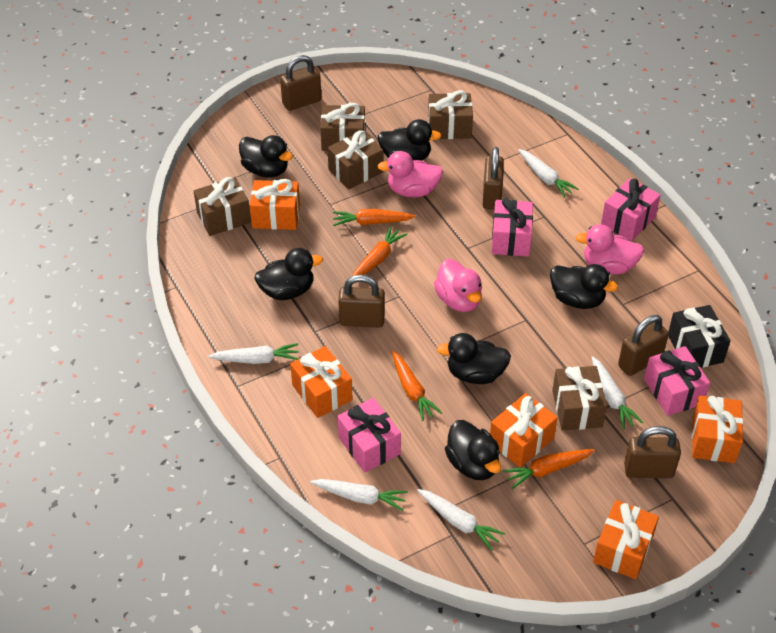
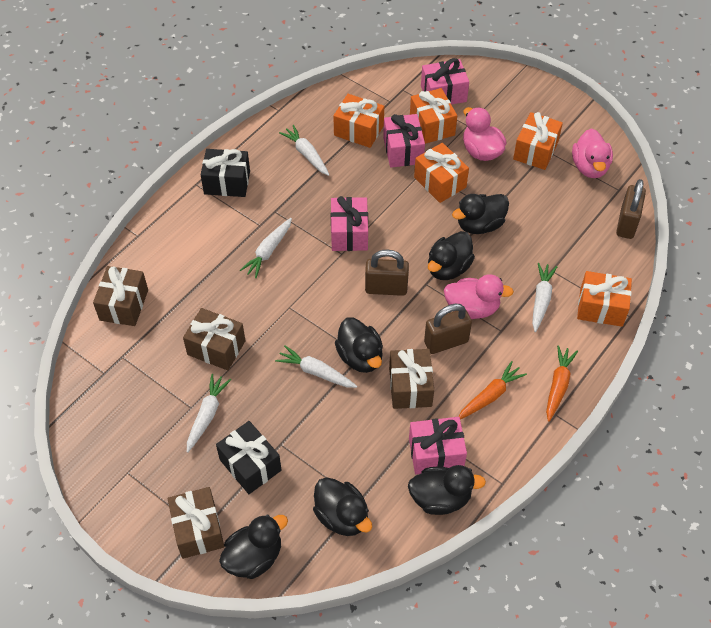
black gift: 1 -> 2
brown gift: 5 -> 4
brown padlock: 5 -> 3
orange carrot: 4 -> 2

